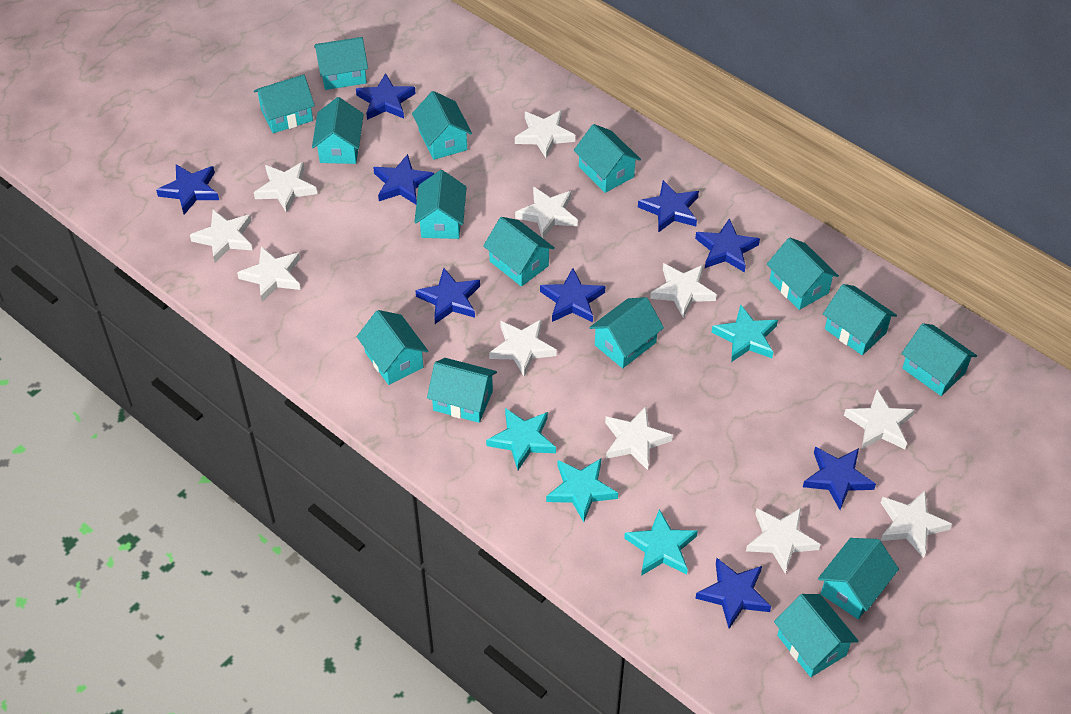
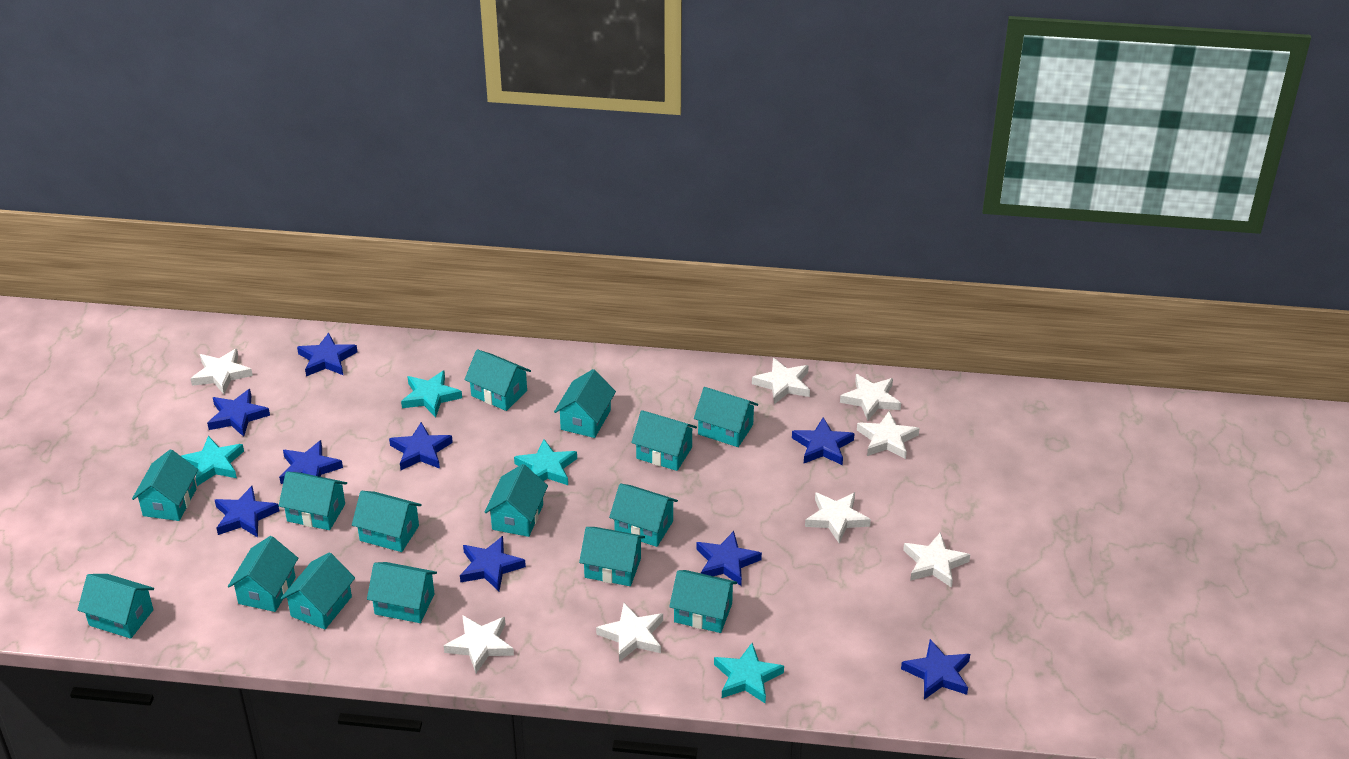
white star: 11 -> 8

